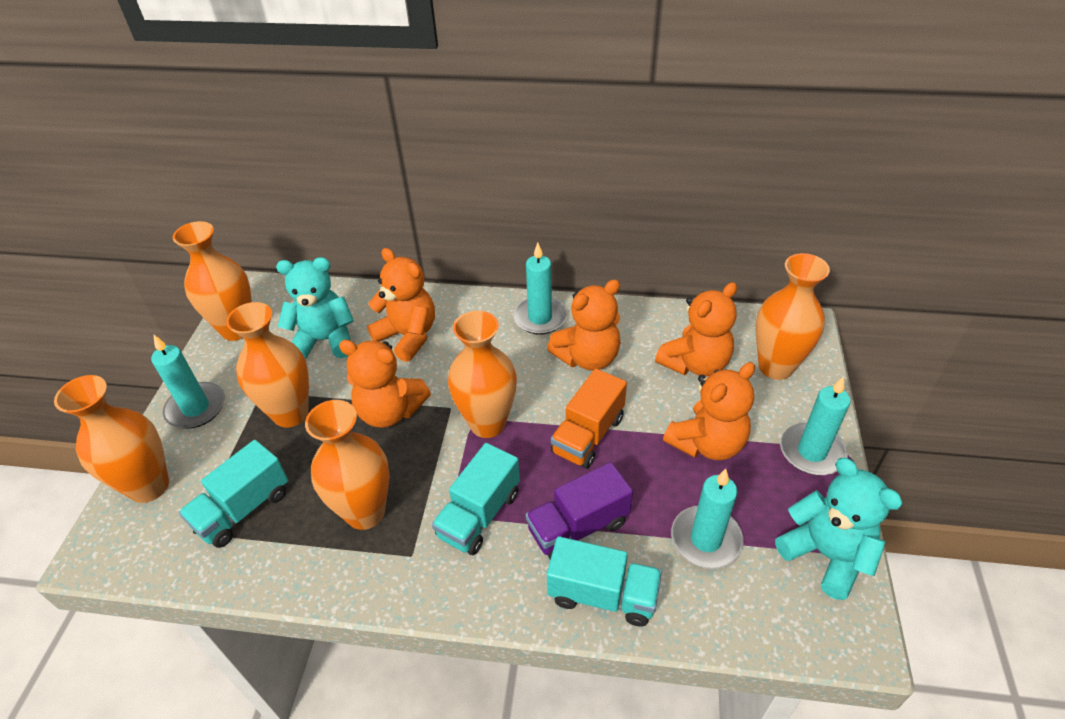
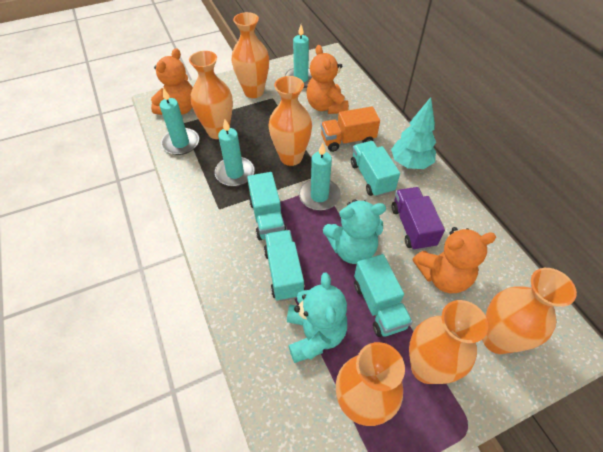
orange teddy bear: 5 -> 3
turquoise tree: 0 -> 1
turquoise truck: 3 -> 4

